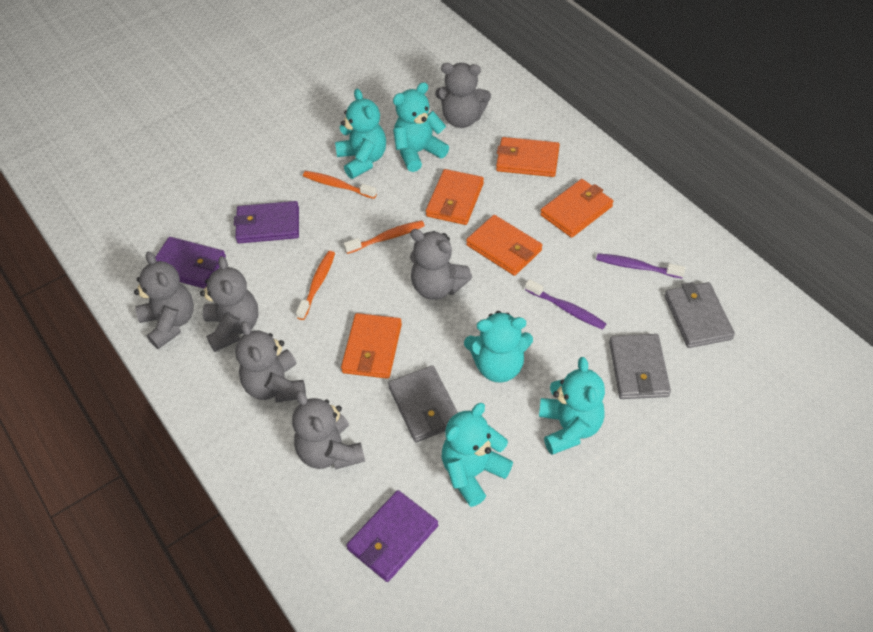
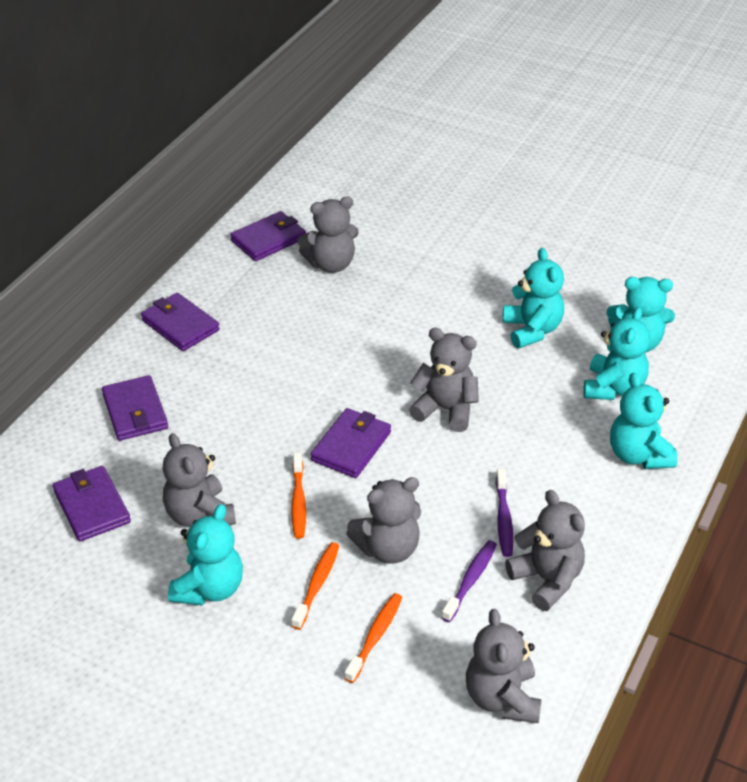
grey wallet: 3 -> 0
orange wallet: 5 -> 0
purple wallet: 3 -> 5

